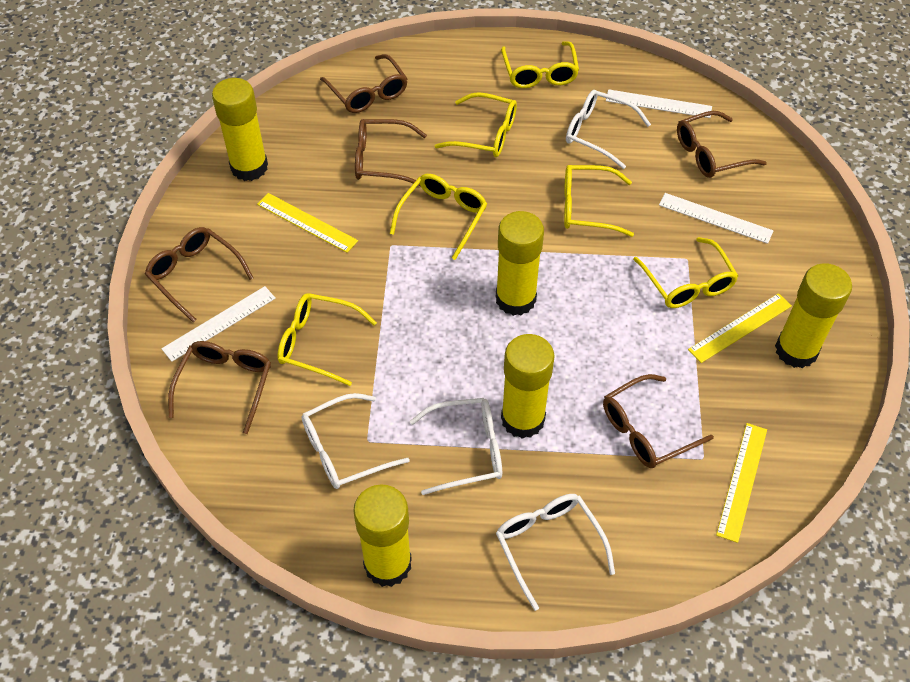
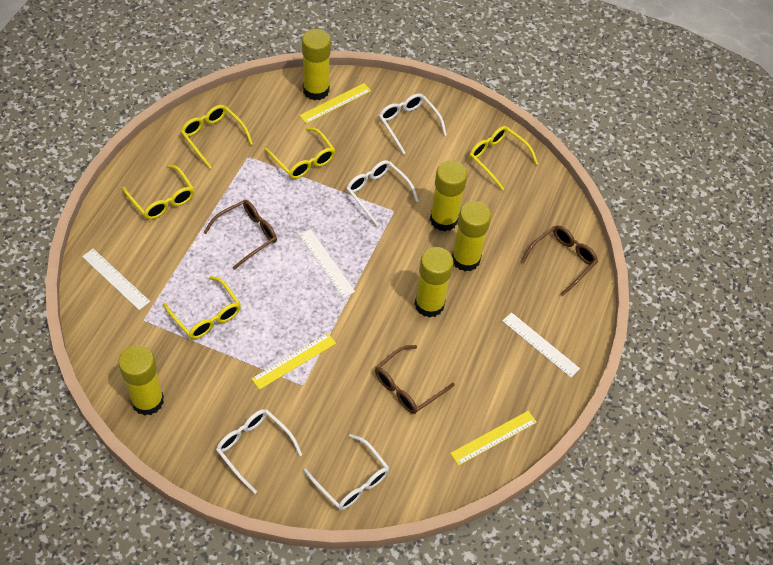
brown glasses: 6 -> 3
yellow glasses: 6 -> 5

